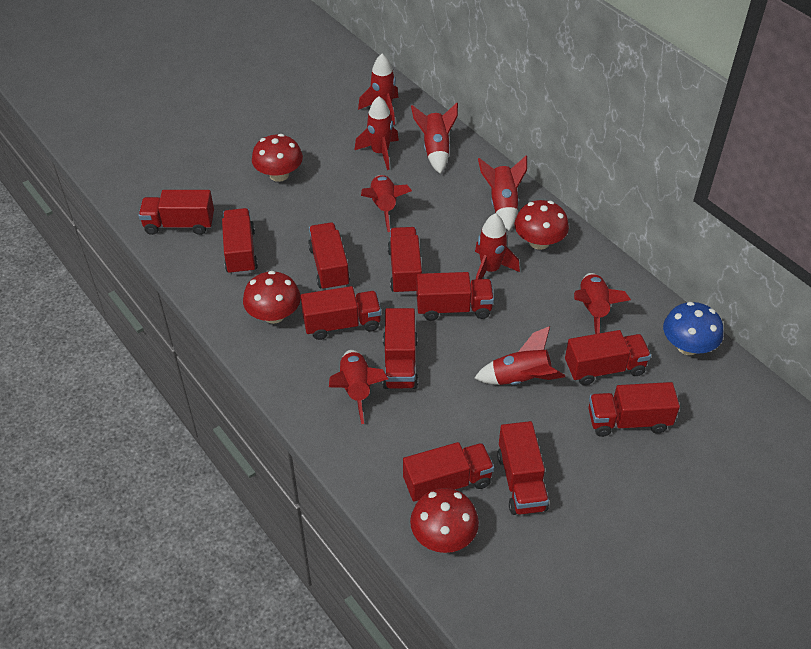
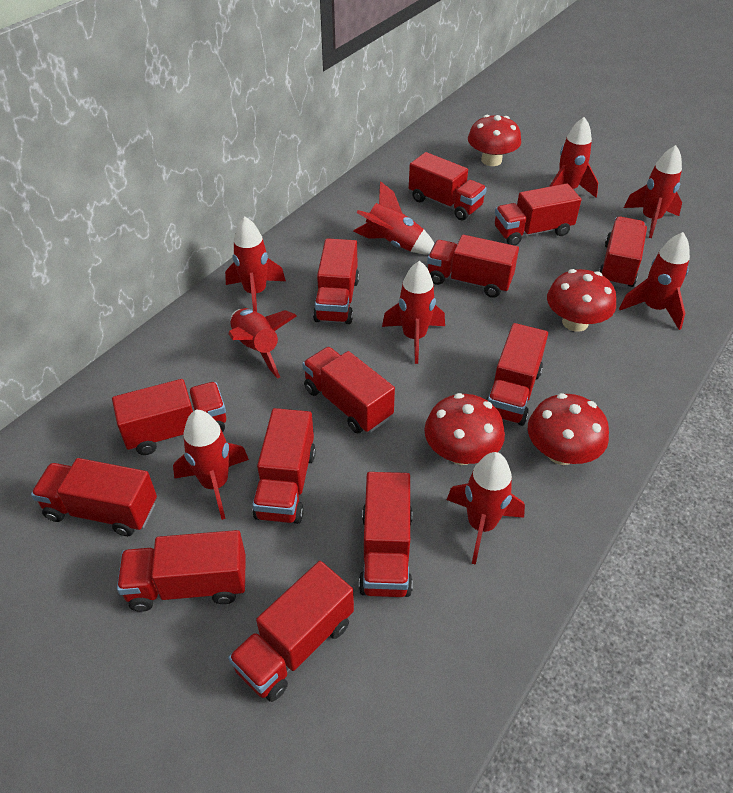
blue mushroom: 1 -> 0
red truck: 11 -> 13

